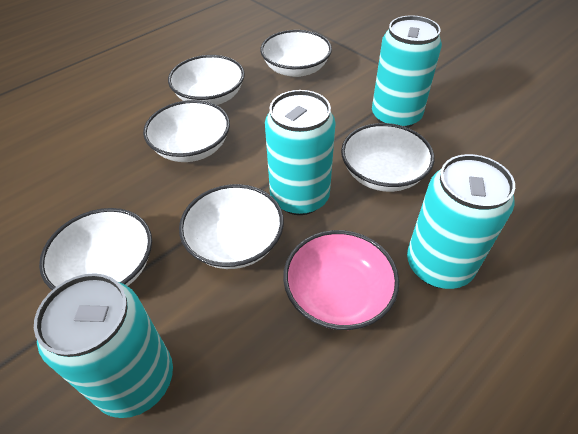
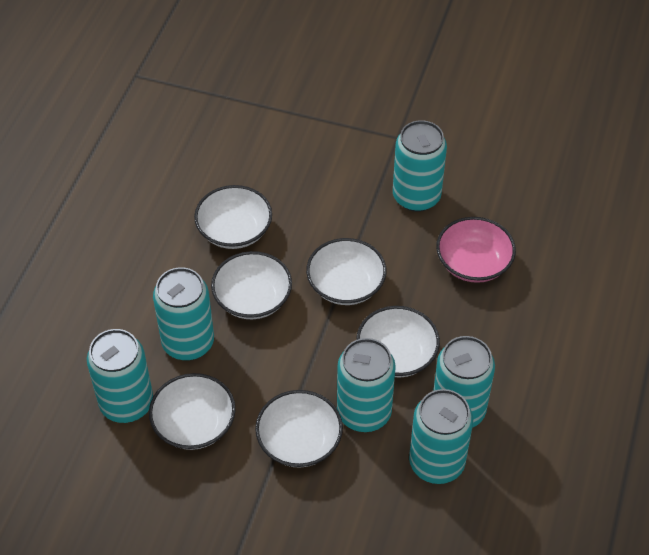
turquoise can: 4 -> 6

